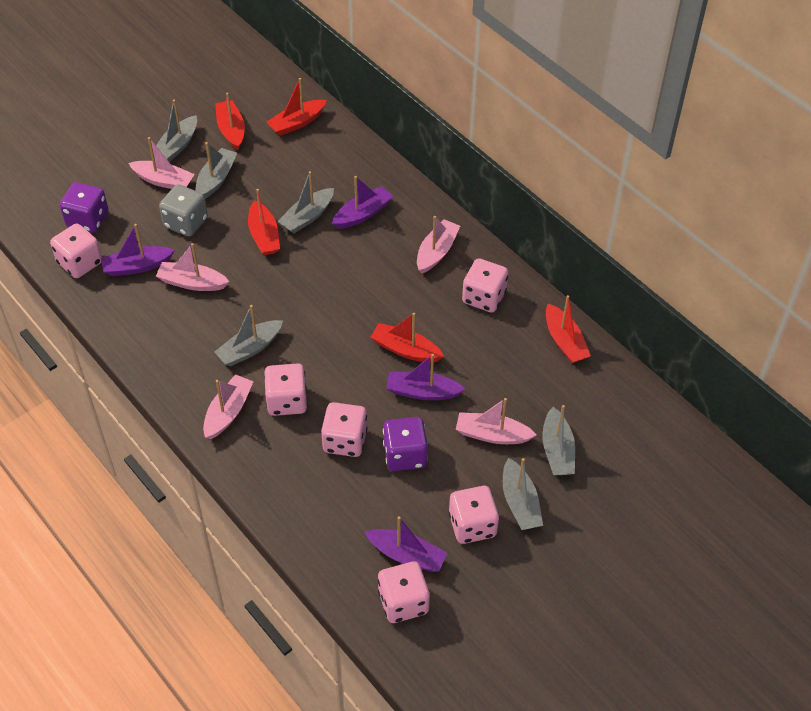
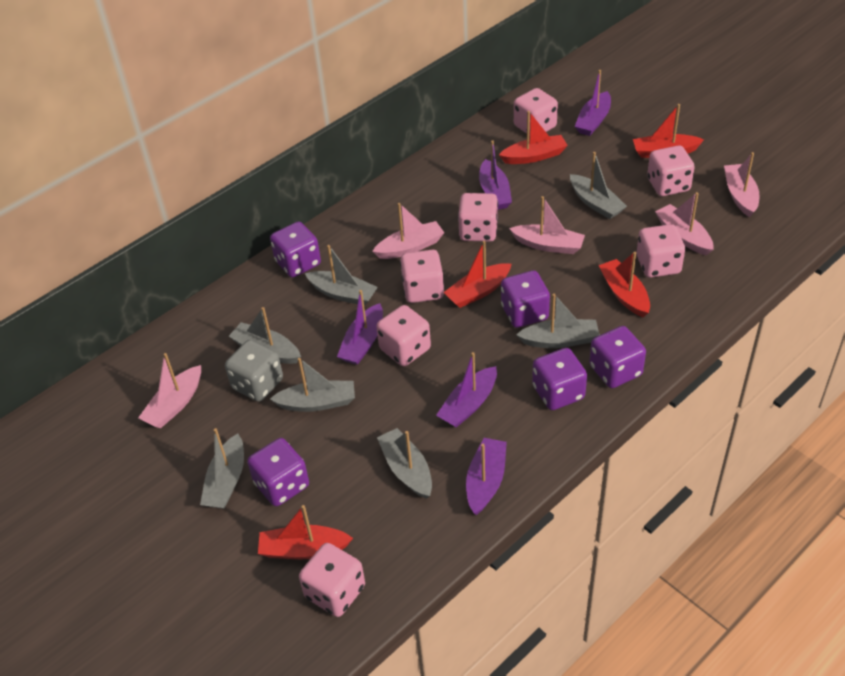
grey boat: 6 -> 7
pink dice: 6 -> 7
purple boat: 4 -> 5
purple dice: 2 -> 5

